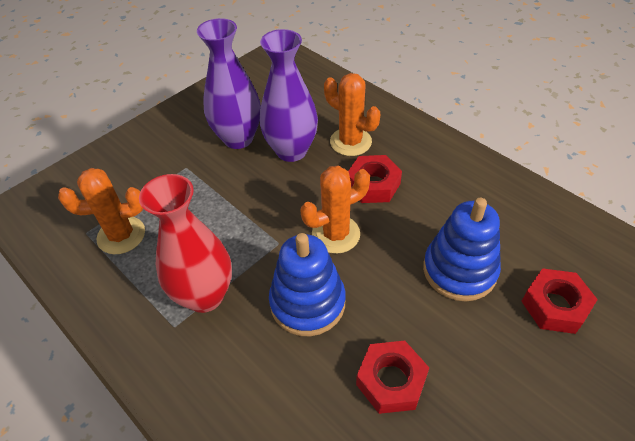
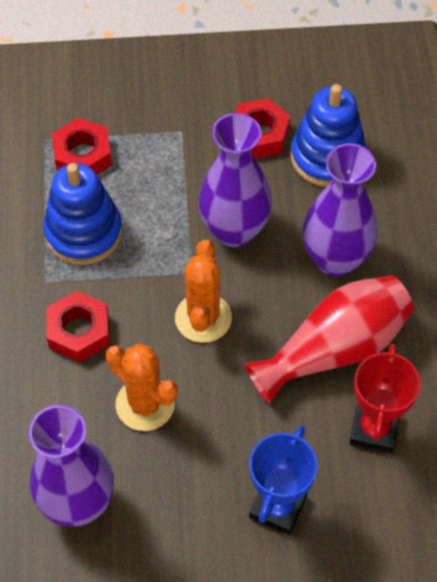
blue trophy: 0 -> 1
orange cactus: 3 -> 2
purple vase: 2 -> 3
red trophy: 0 -> 1

